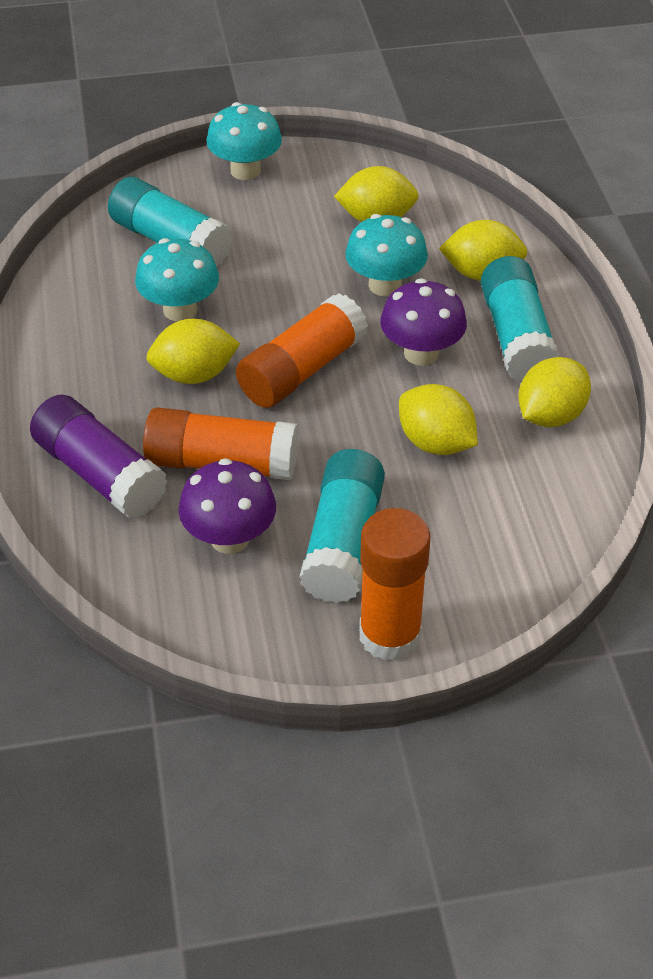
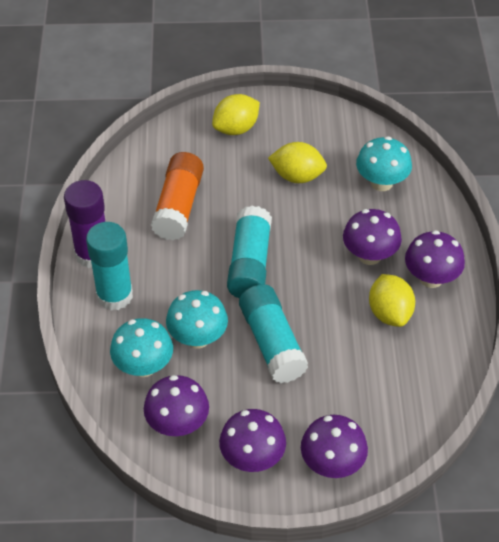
orange glue stick: 3 -> 1
purple mushroom: 2 -> 5
yellow lemon: 5 -> 3

